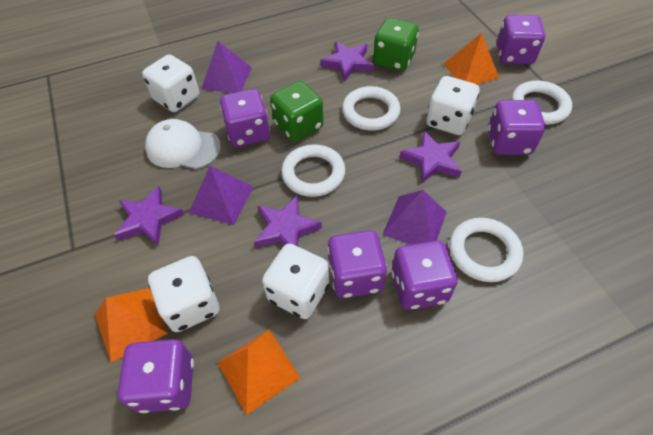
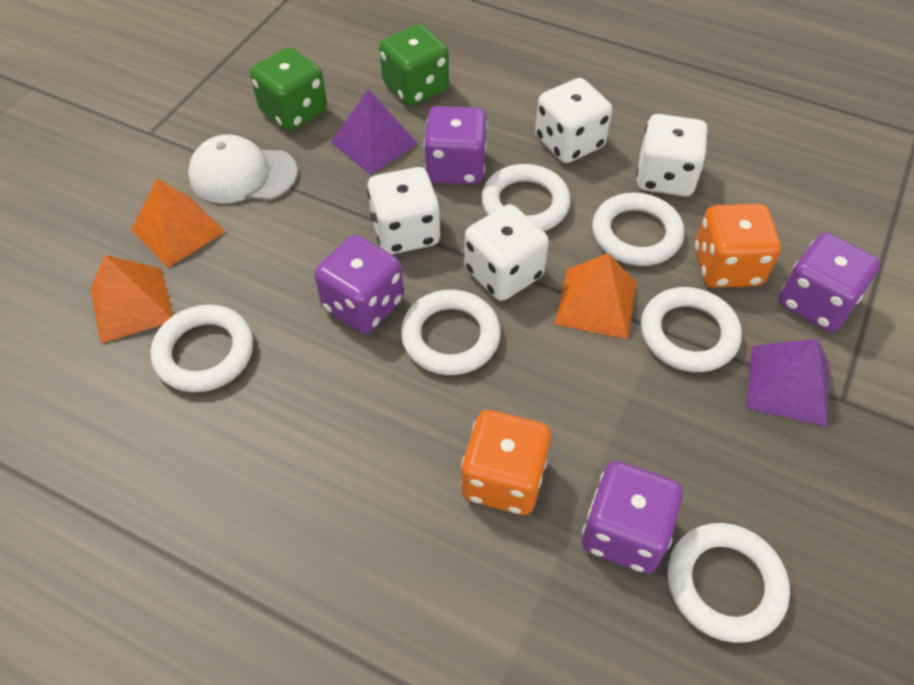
orange dice: 0 -> 2
purple dice: 6 -> 4
purple pyramid: 3 -> 2
purple star: 4 -> 0
white ring: 4 -> 6

